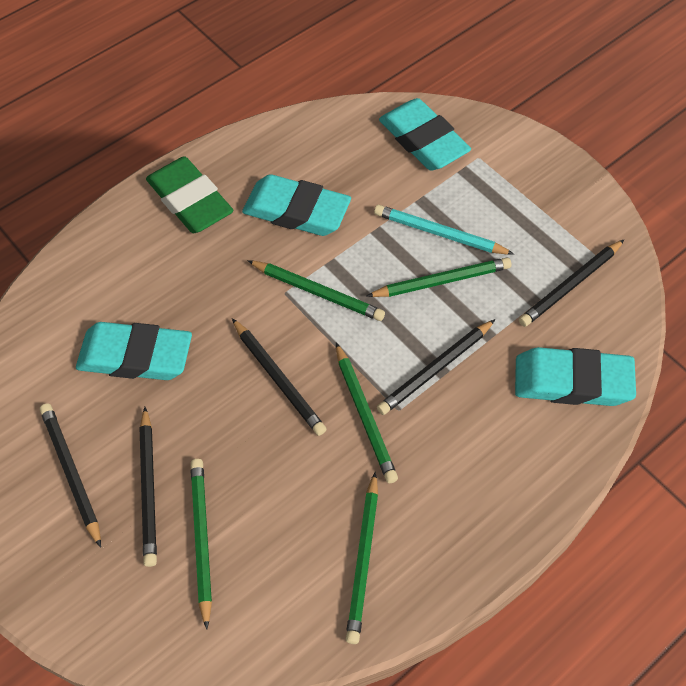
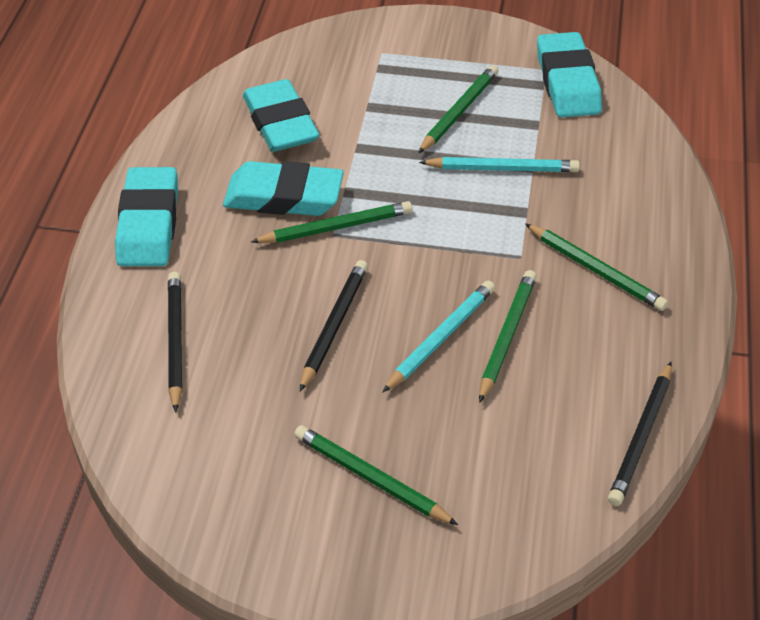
black pencil: 5 -> 3
green eraser: 1 -> 0
turquoise pencil: 1 -> 2

